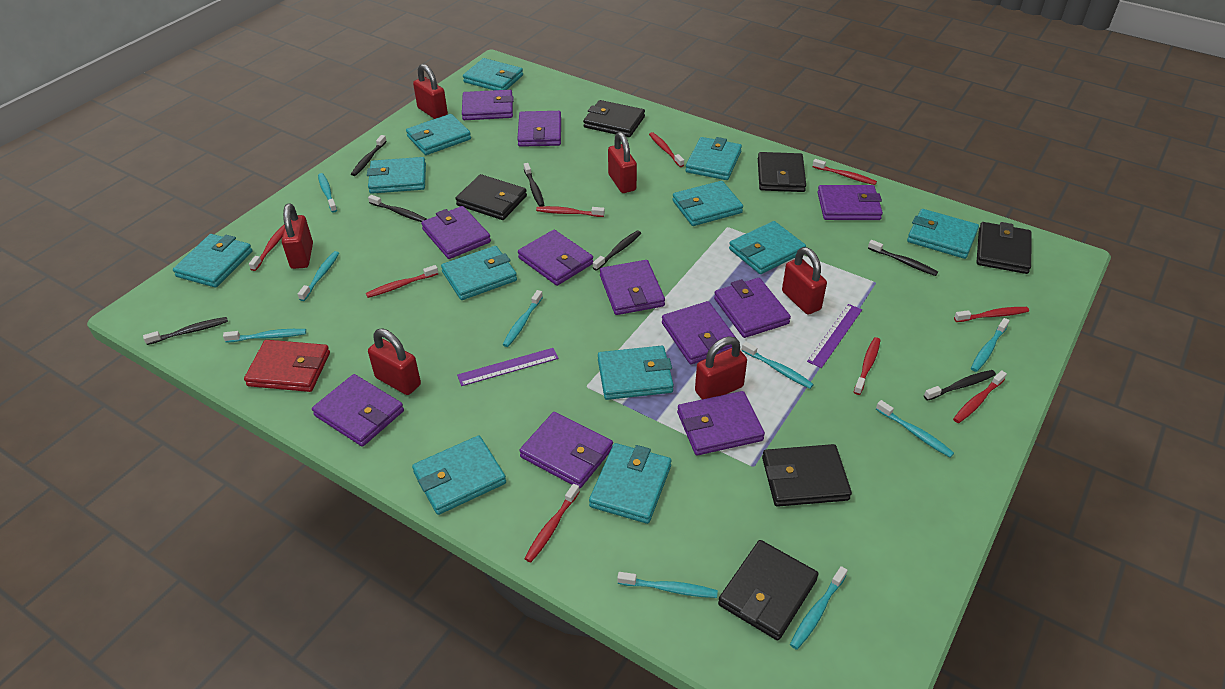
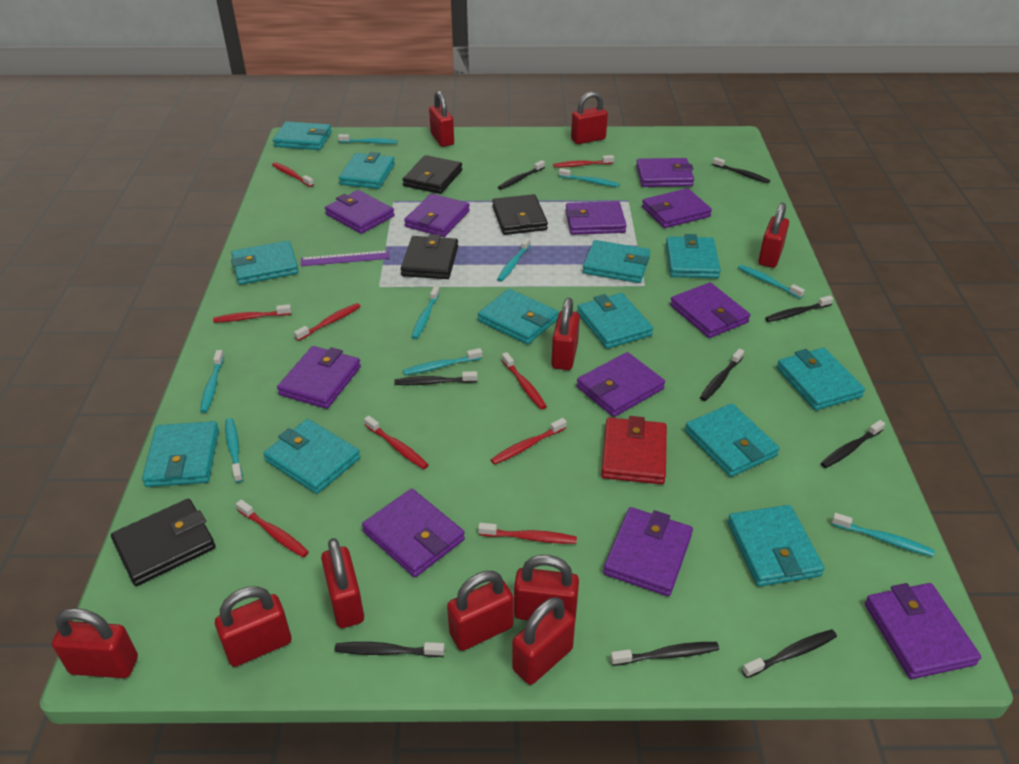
black toothbrush: 7 -> 9
black wallet: 6 -> 4
purple ruler: 2 -> 1
red padlock: 6 -> 10

